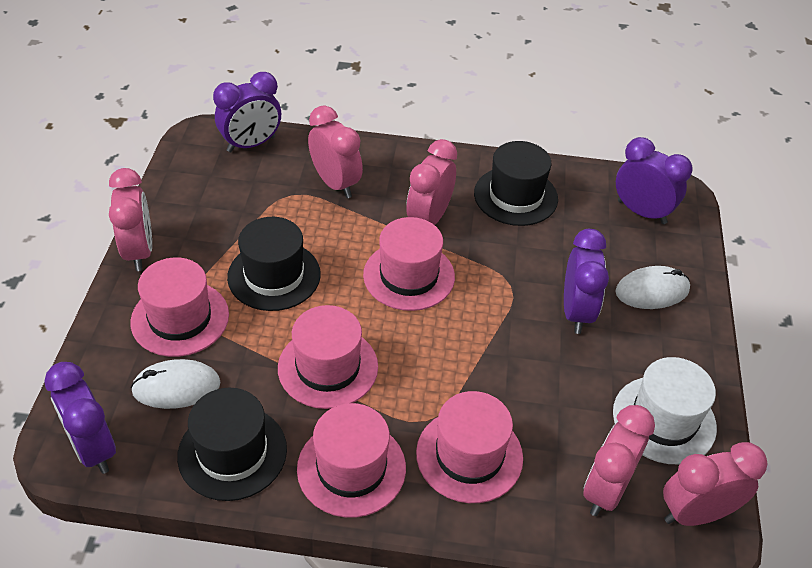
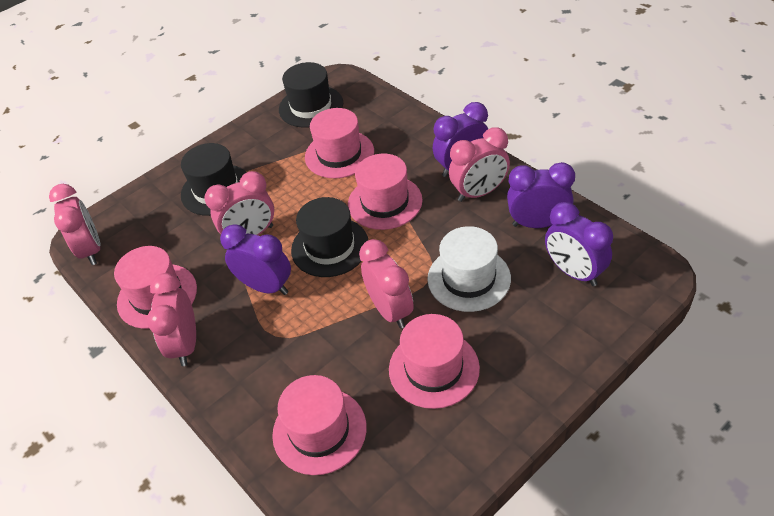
white mouse: 2 -> 0

